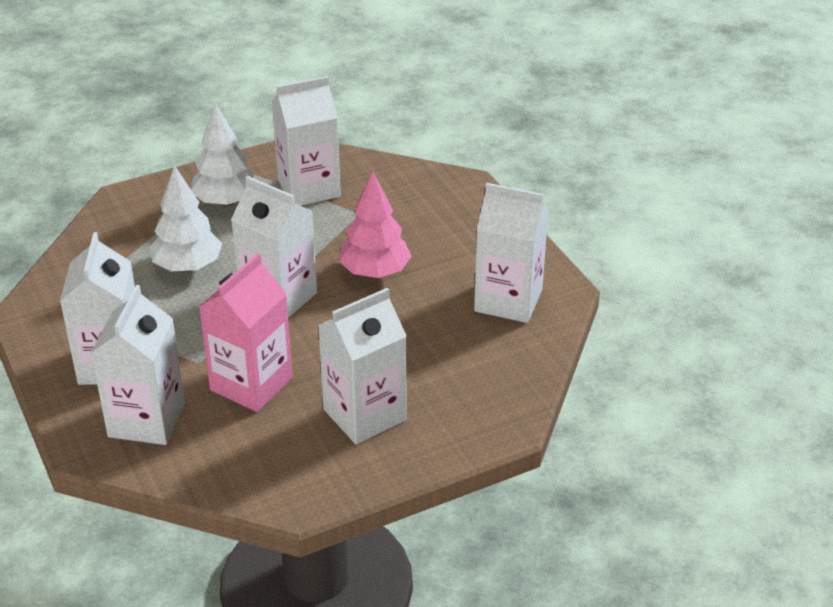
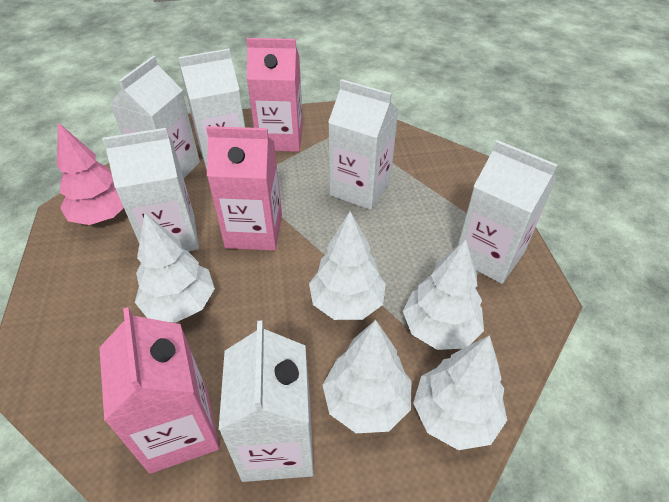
pink carton: 1 -> 3
white tree: 2 -> 5

